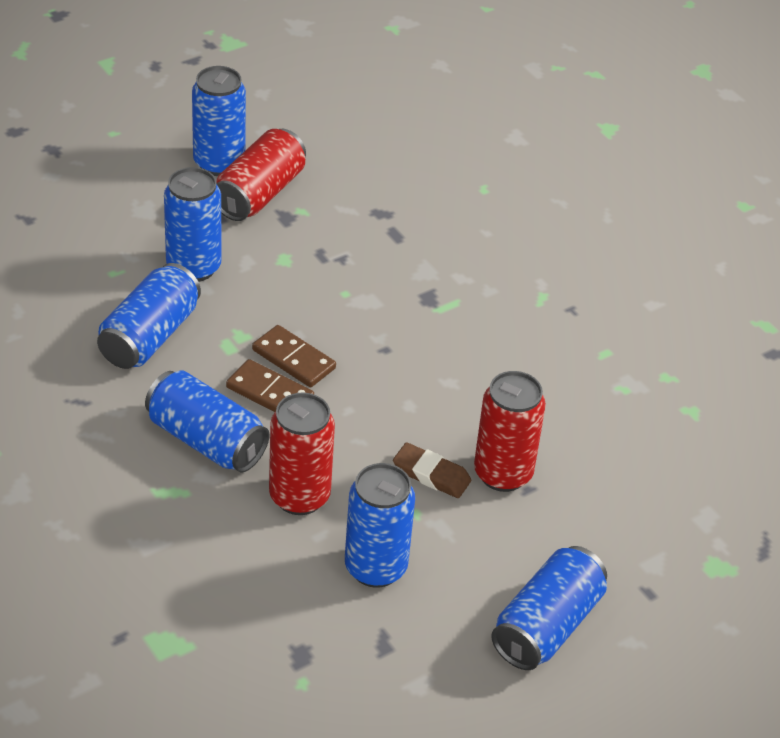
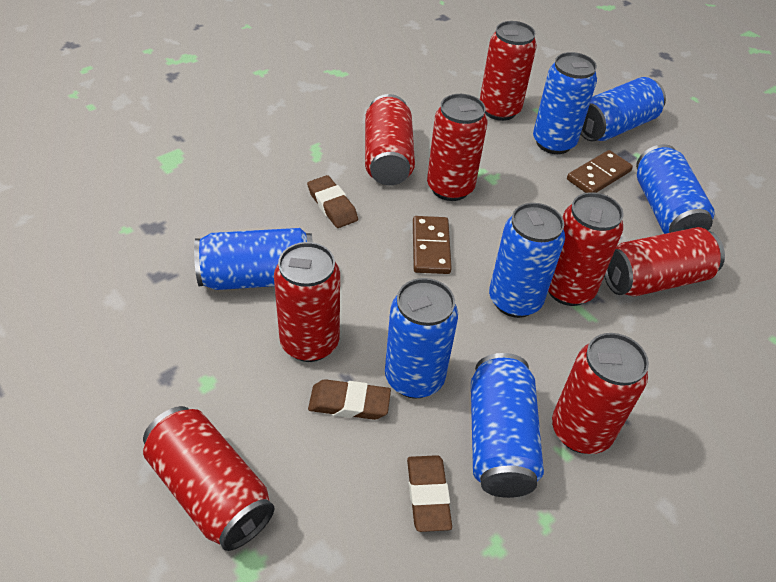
blue can: 6 -> 7
brown eraser: 1 -> 3
red can: 3 -> 8

